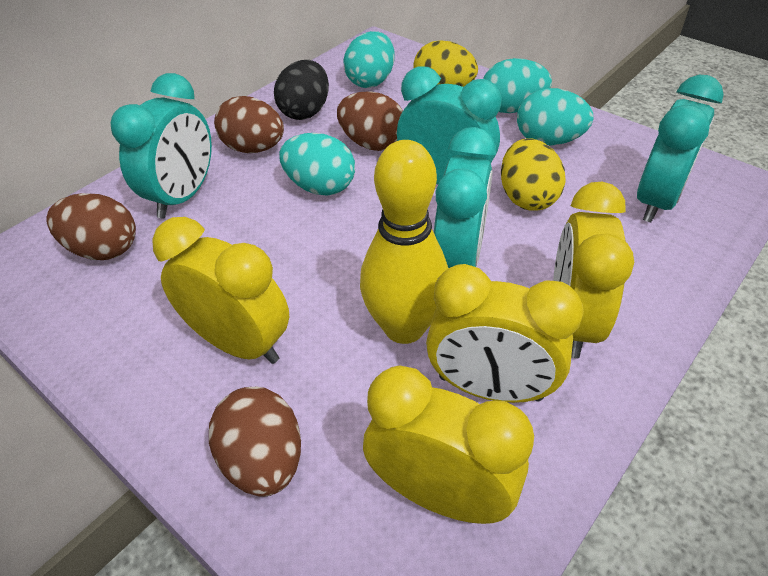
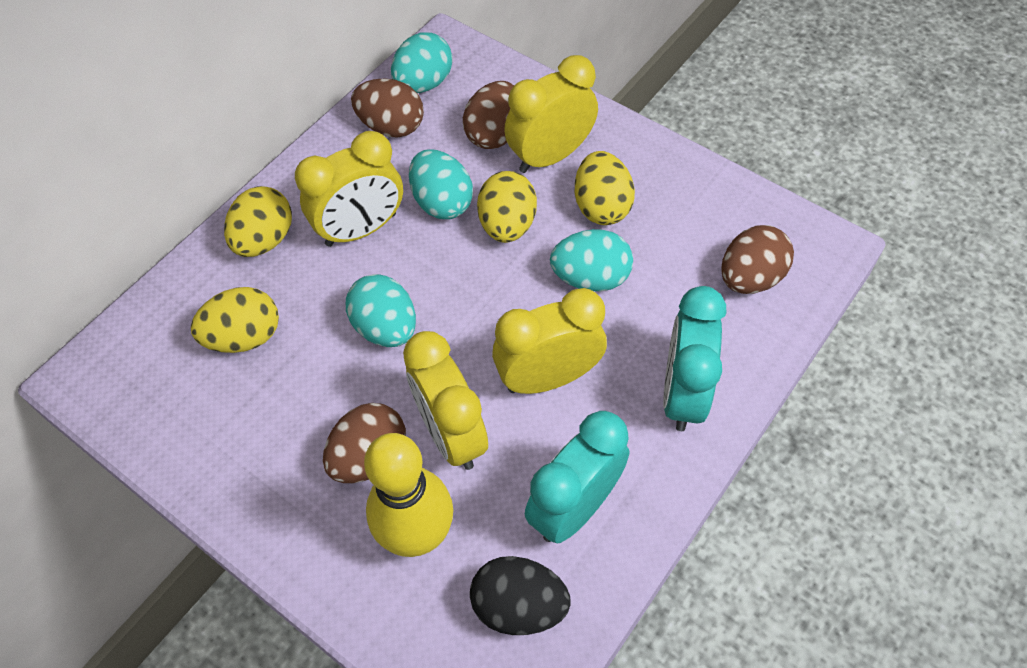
turquoise clock: 4 -> 2
yellow egg: 2 -> 4

